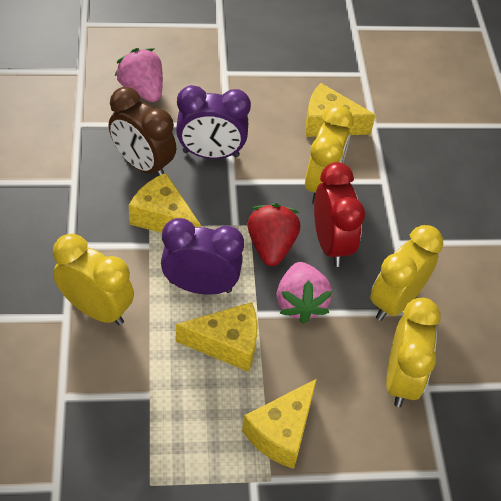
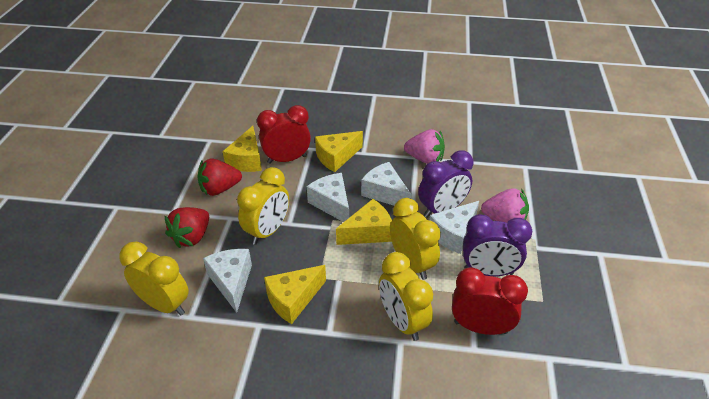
brown clock: 1 -> 0
red clock: 1 -> 2
red strawberry: 1 -> 2
white cheese: 0 -> 4

